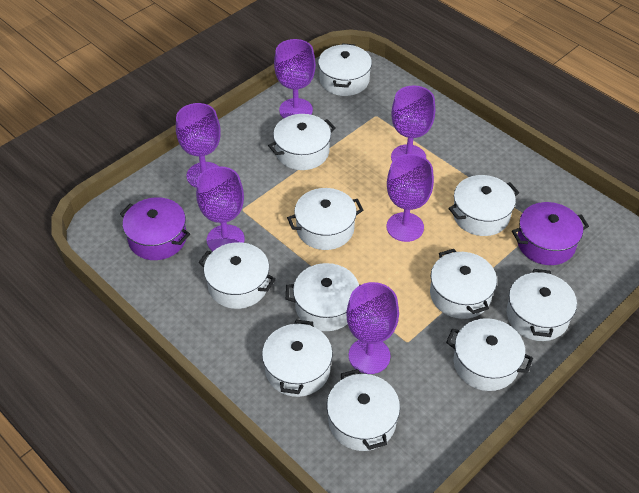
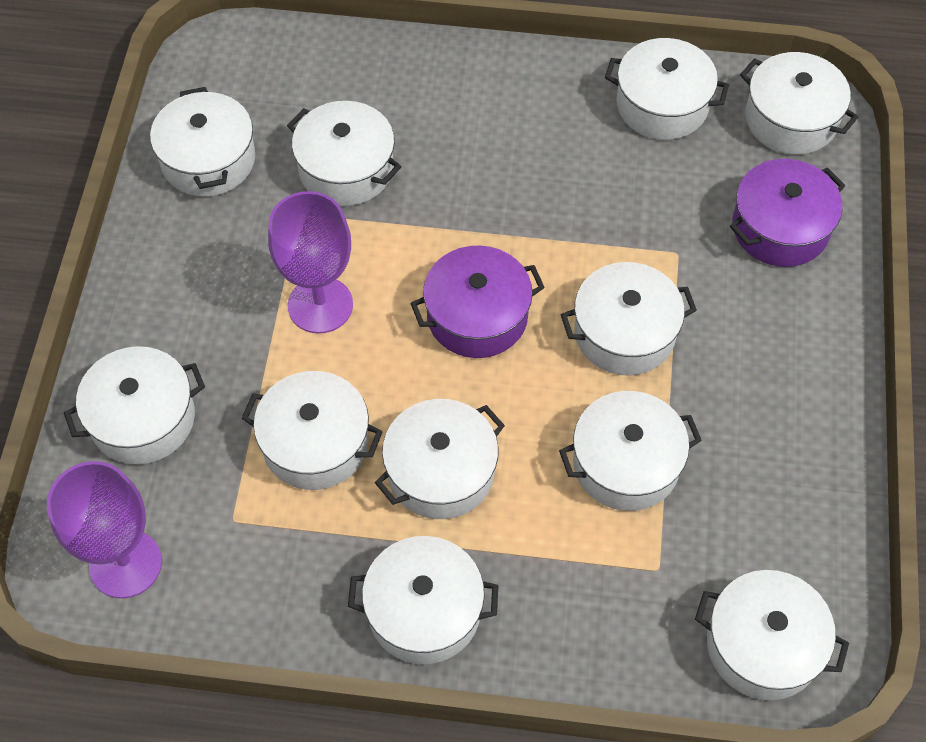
purple goblet: 6 -> 2

